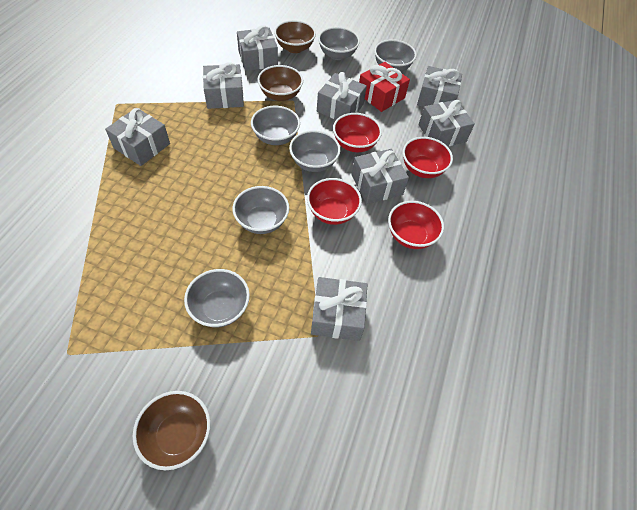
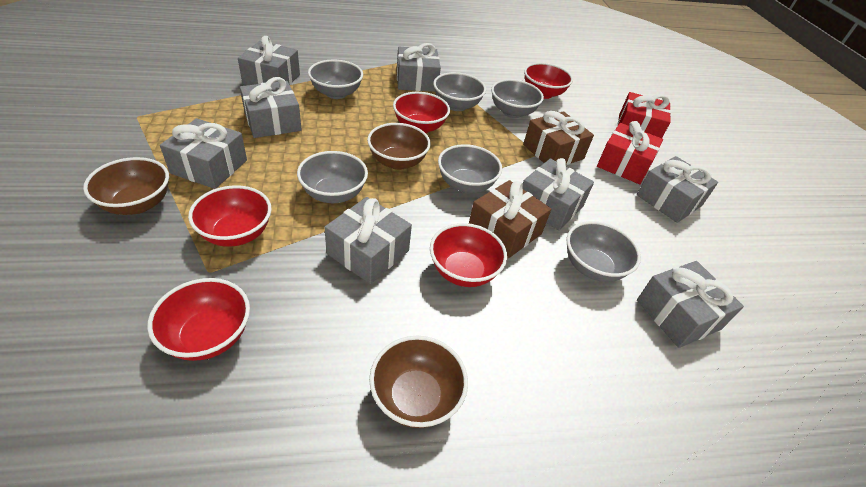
brown gift: 0 -> 2
red bowl: 4 -> 5
red gift: 1 -> 2

